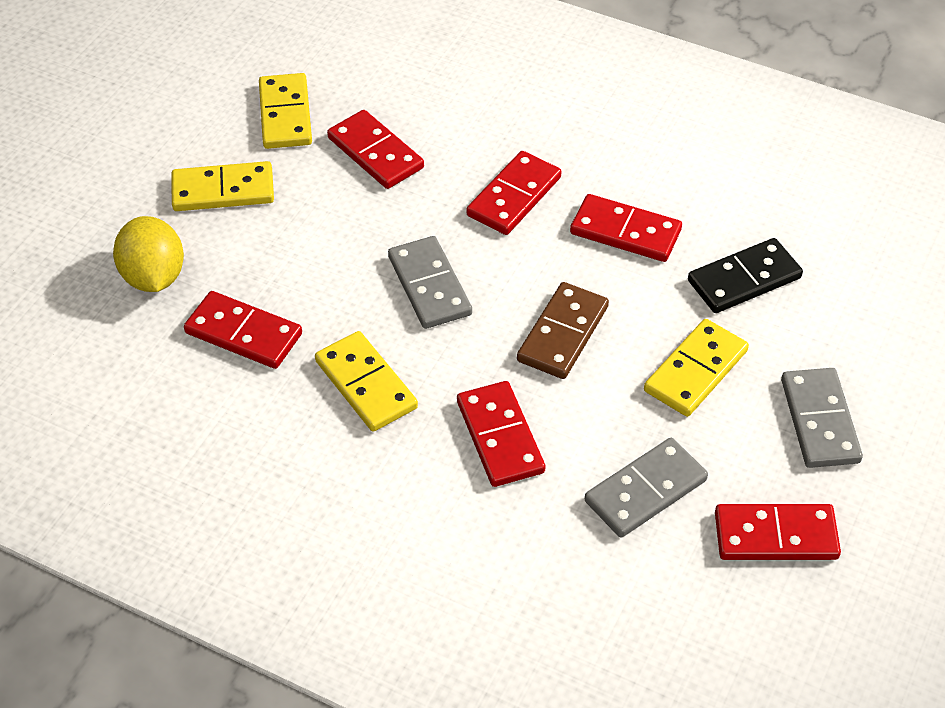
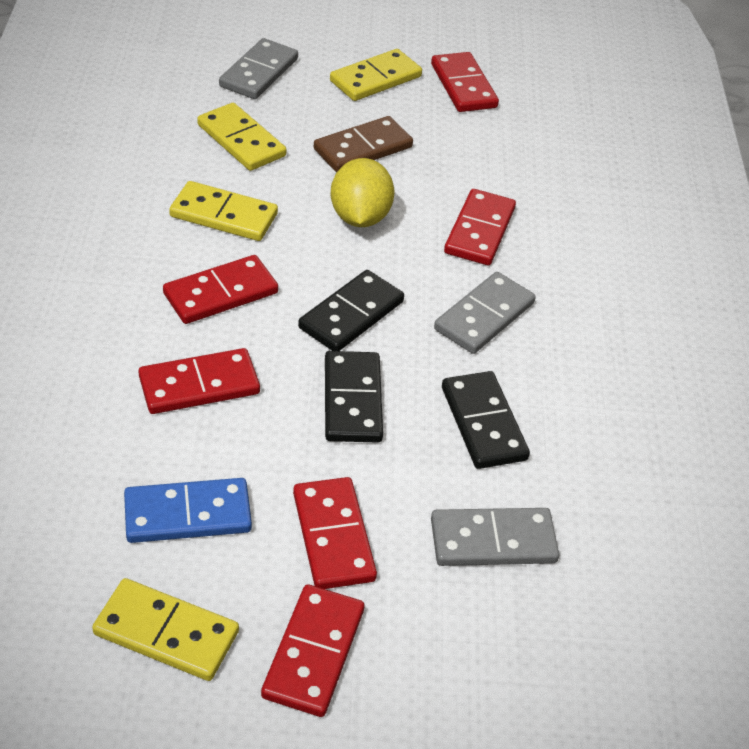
black domino: 1 -> 3
blue domino: 0 -> 1

